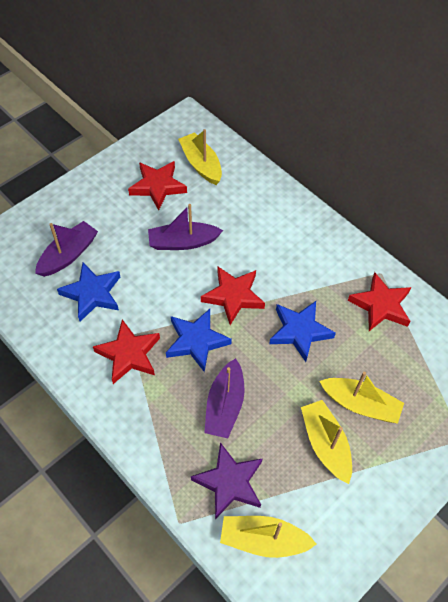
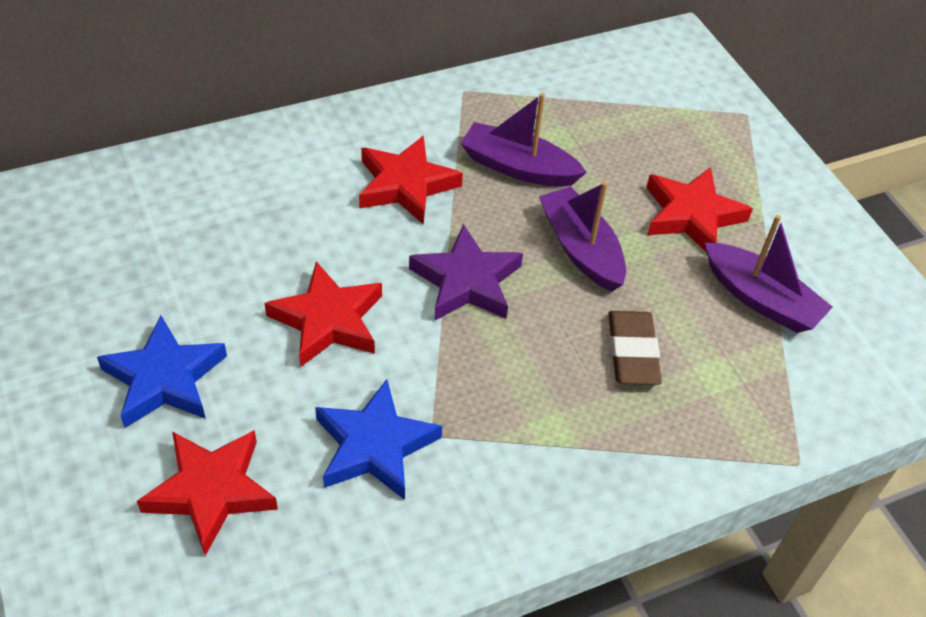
blue star: 3 -> 2
brown eraser: 0 -> 1
yellow boat: 4 -> 0

